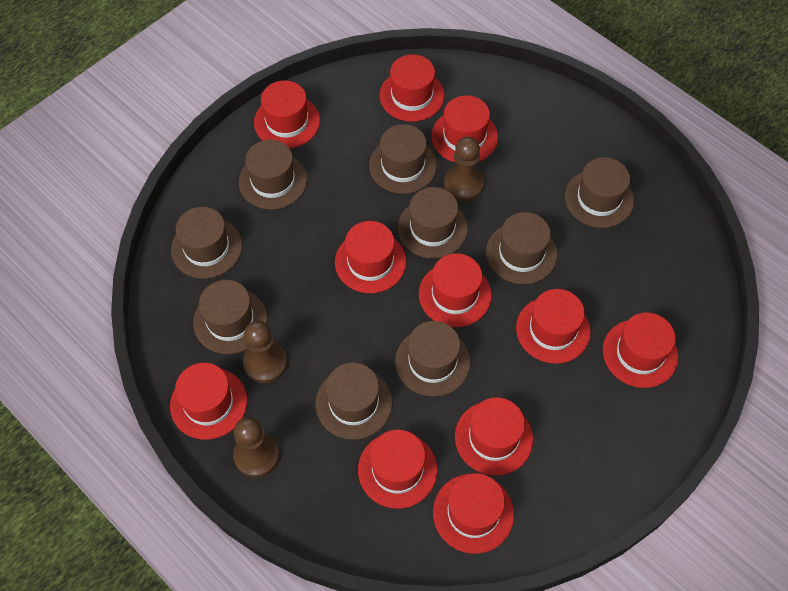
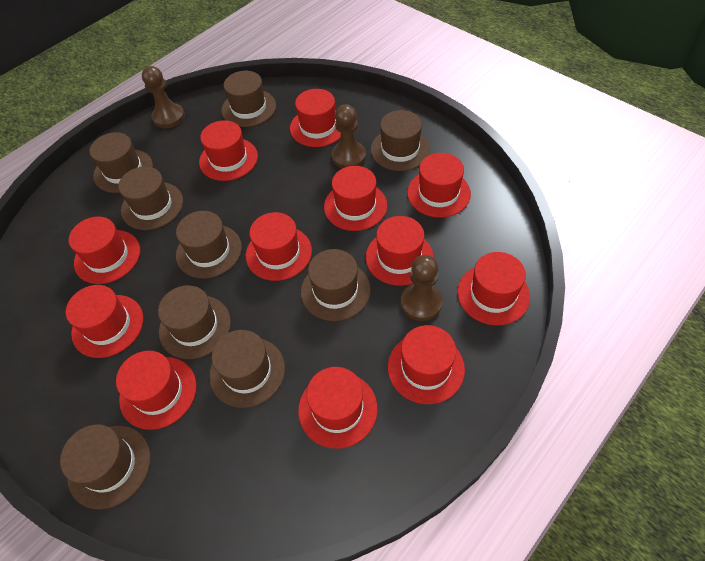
red hat: 11 -> 12

